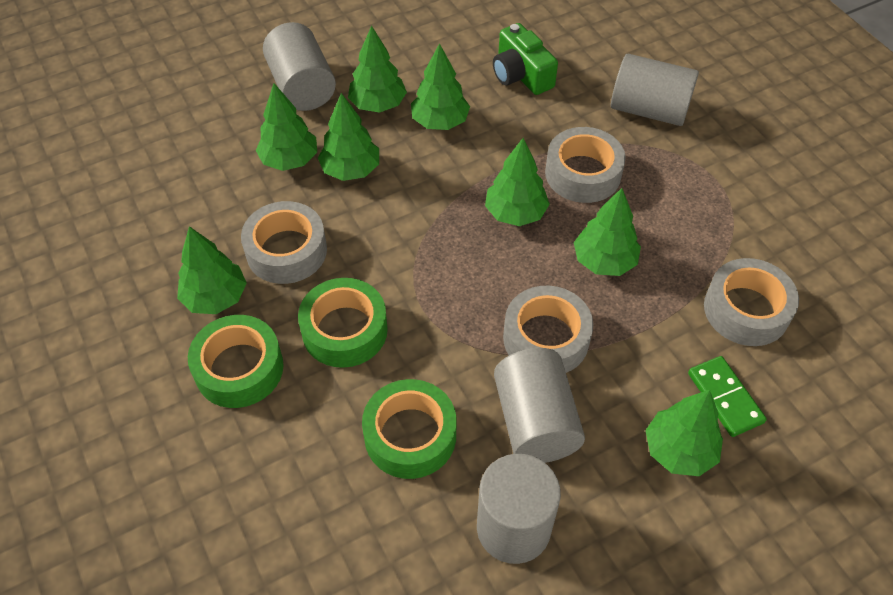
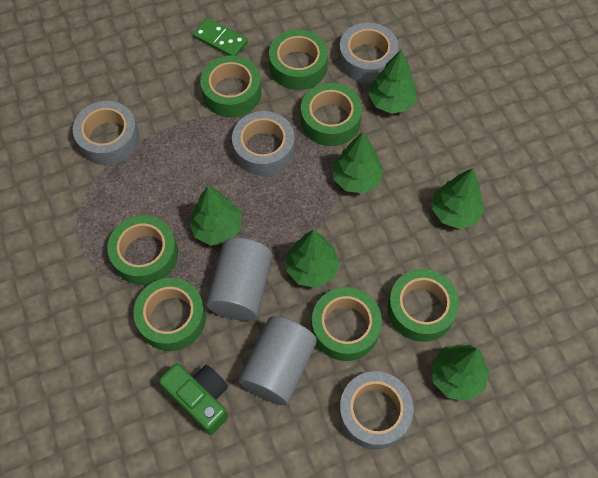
green tape: 3 -> 7
green tree: 8 -> 6
grey cylinder: 4 -> 2

